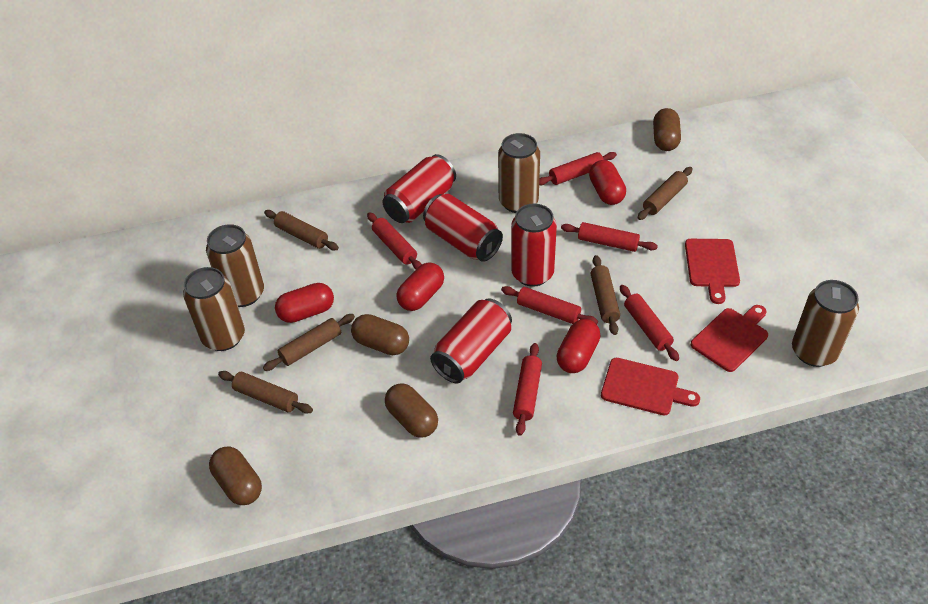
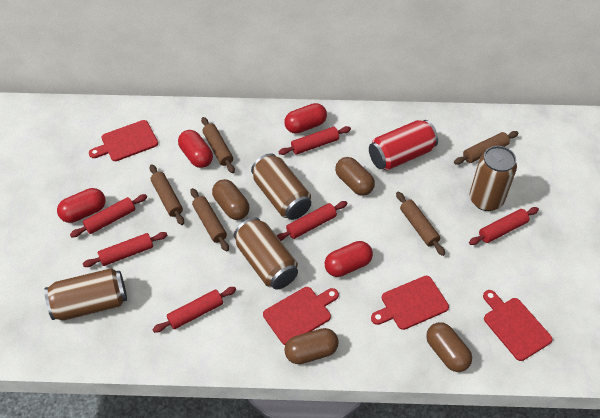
red can: 4 -> 1
red cutting board: 3 -> 4

